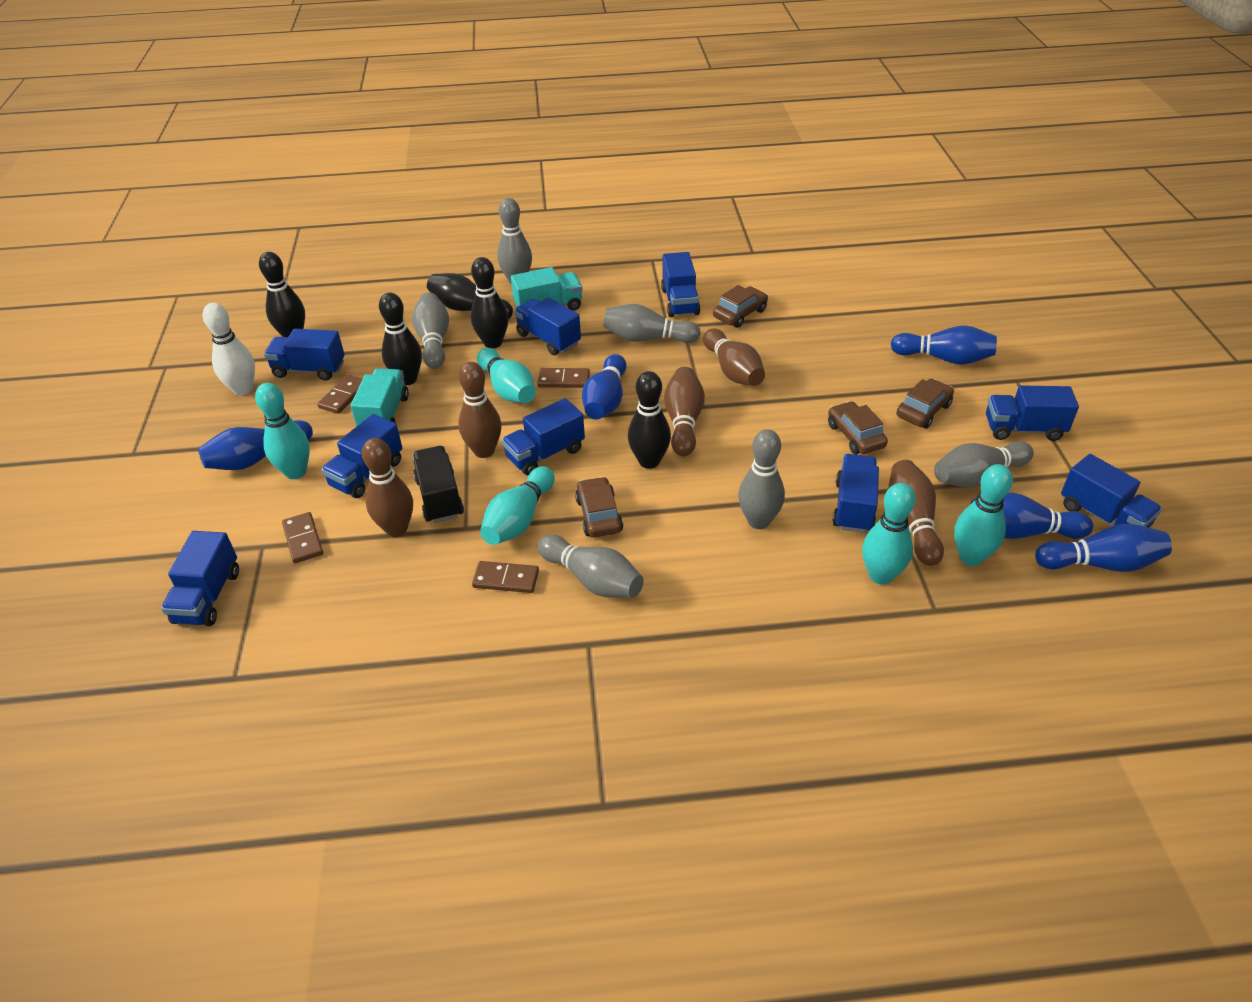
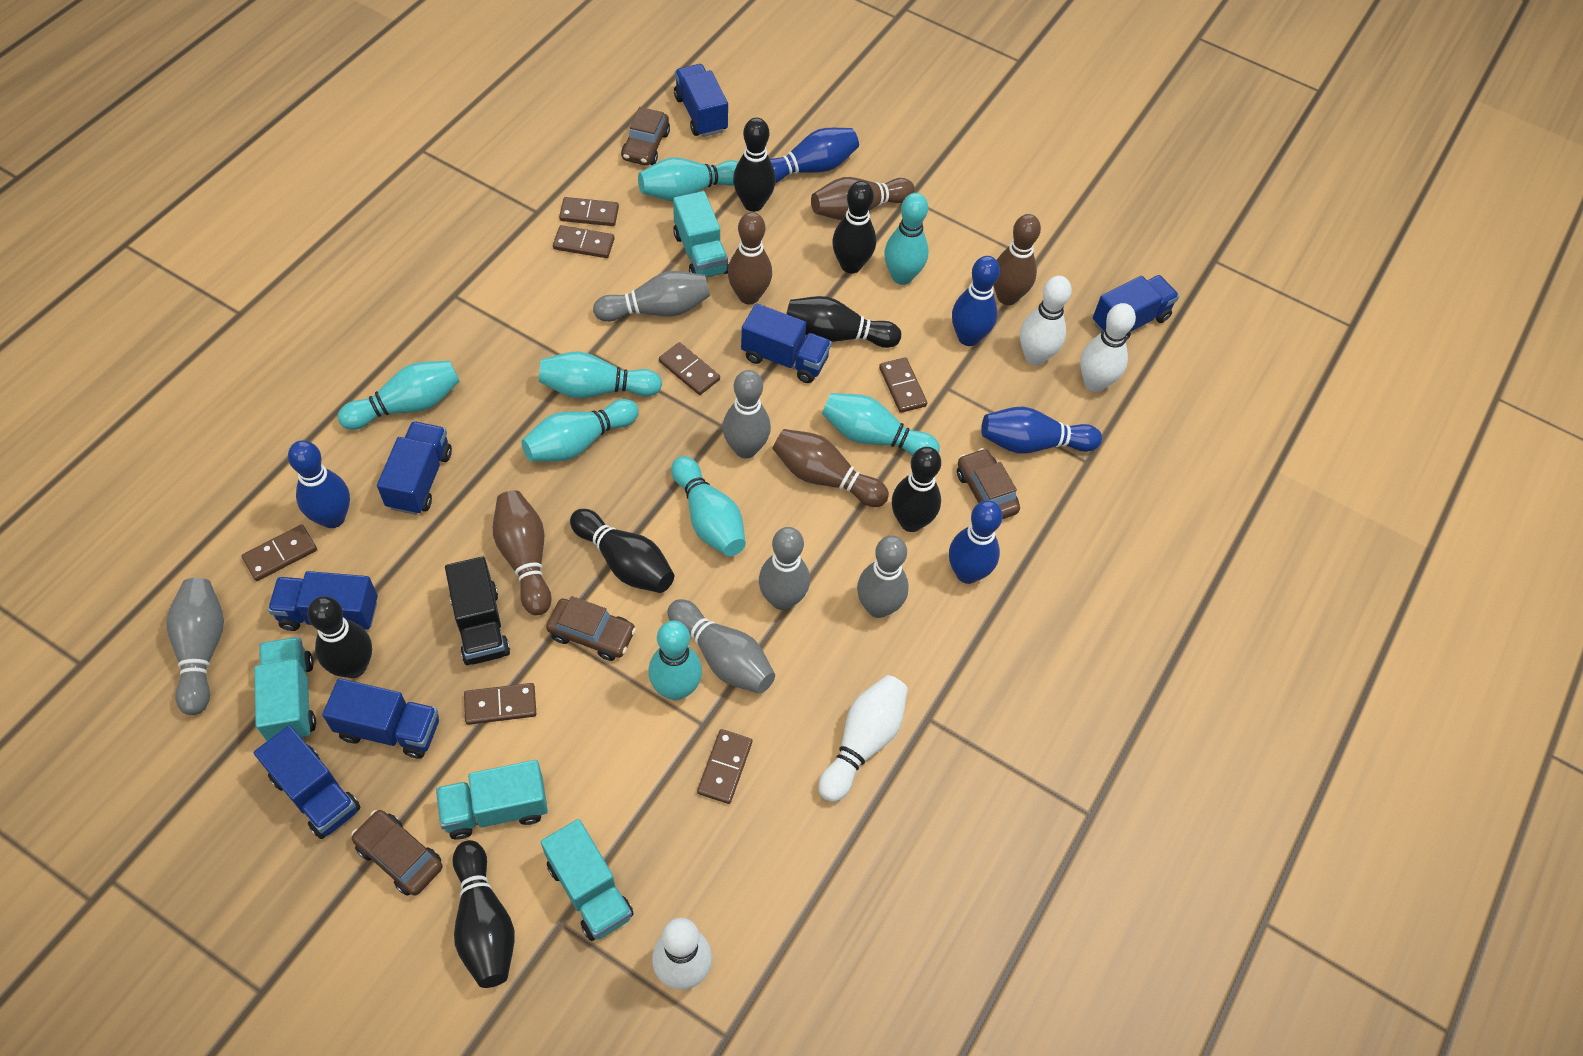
black bowling pin: 5 -> 7
blue truck: 9 -> 7
brown domino: 4 -> 7
turquoise bowling pin: 5 -> 8
turquoise truck: 2 -> 4
white bowling pin: 1 -> 4

